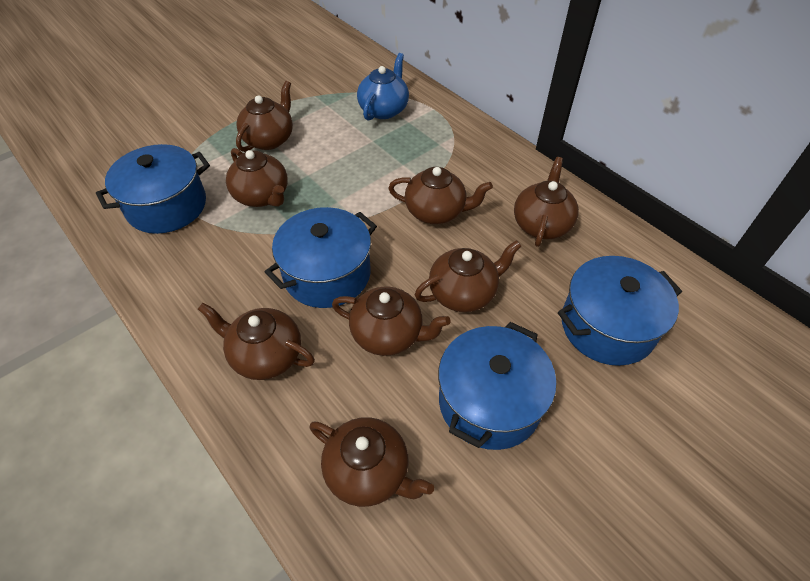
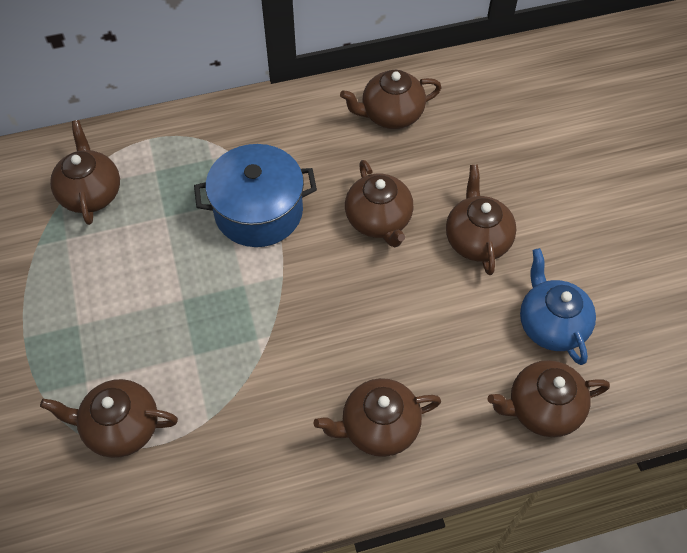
blue pot: 4 -> 1
brown teapot: 8 -> 7

